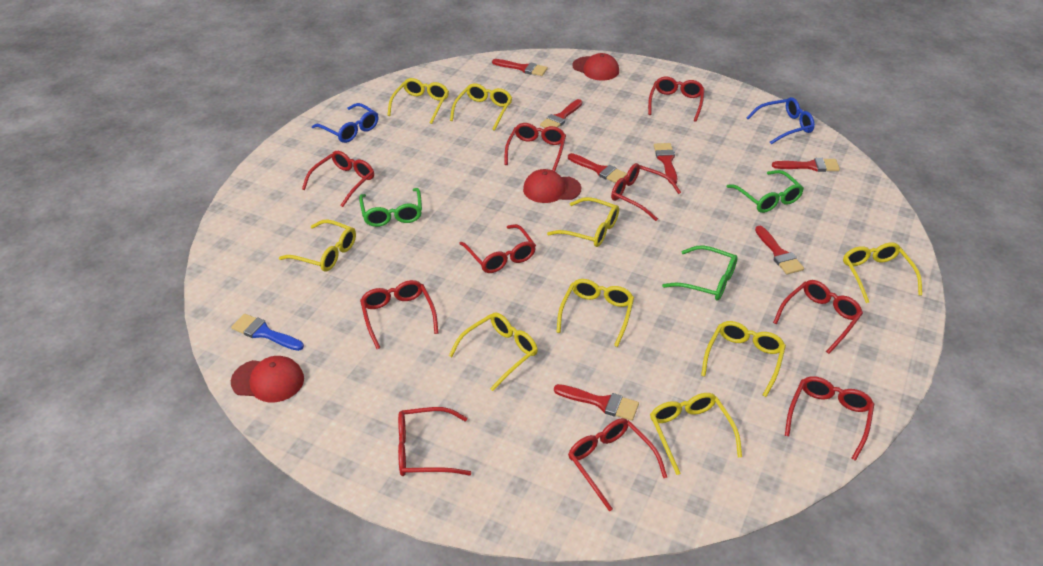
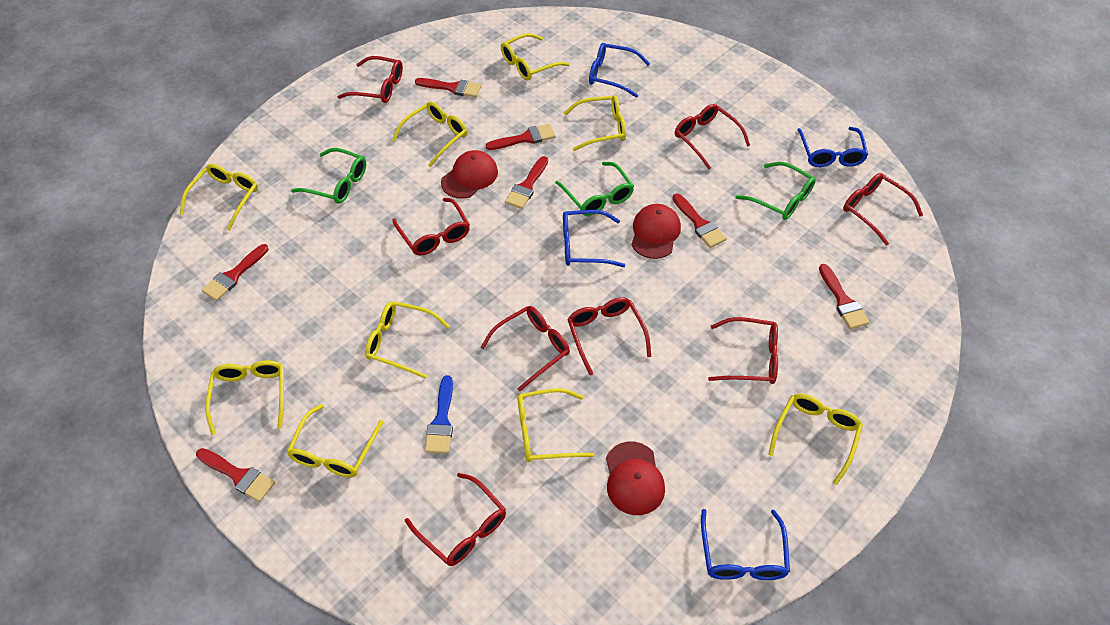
blue glasses: 2 -> 4
red glasses: 10 -> 8

